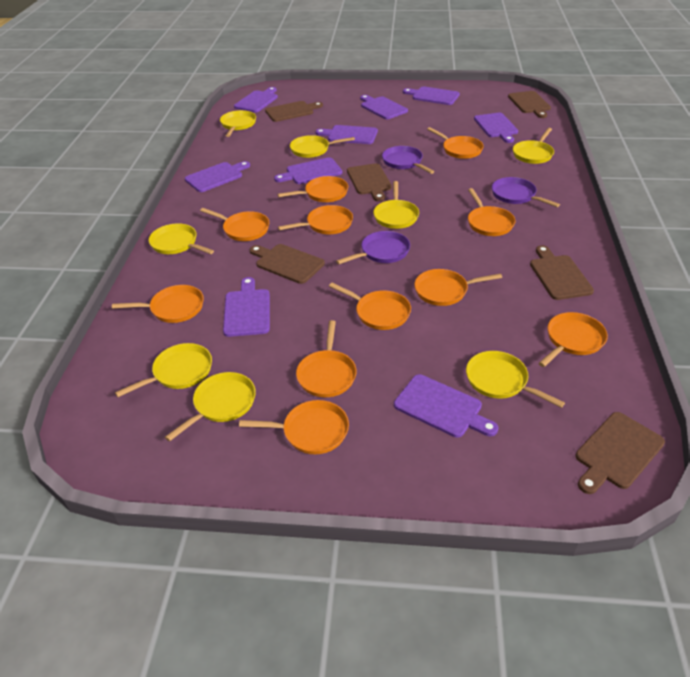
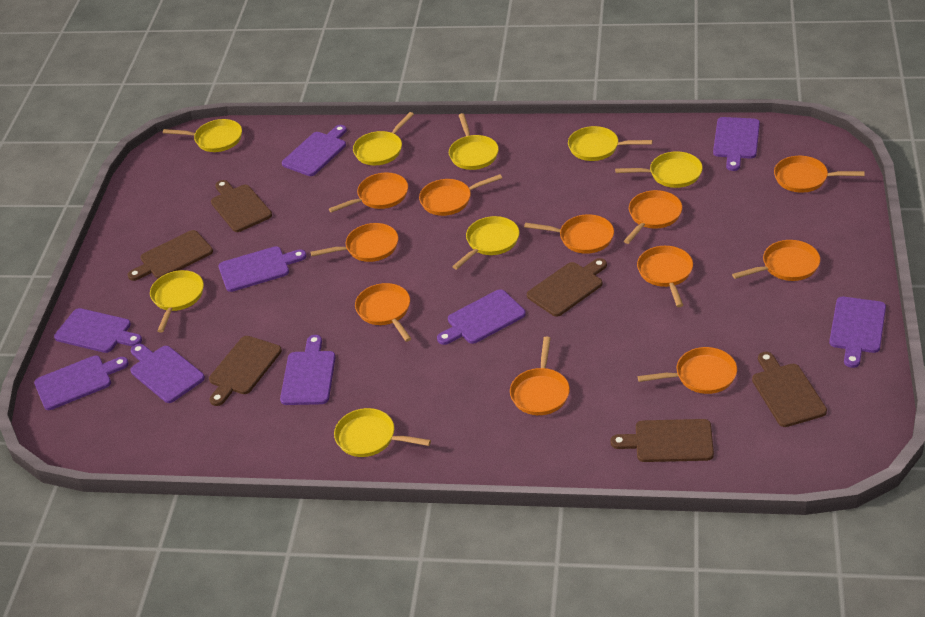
purple pan: 3 -> 0

